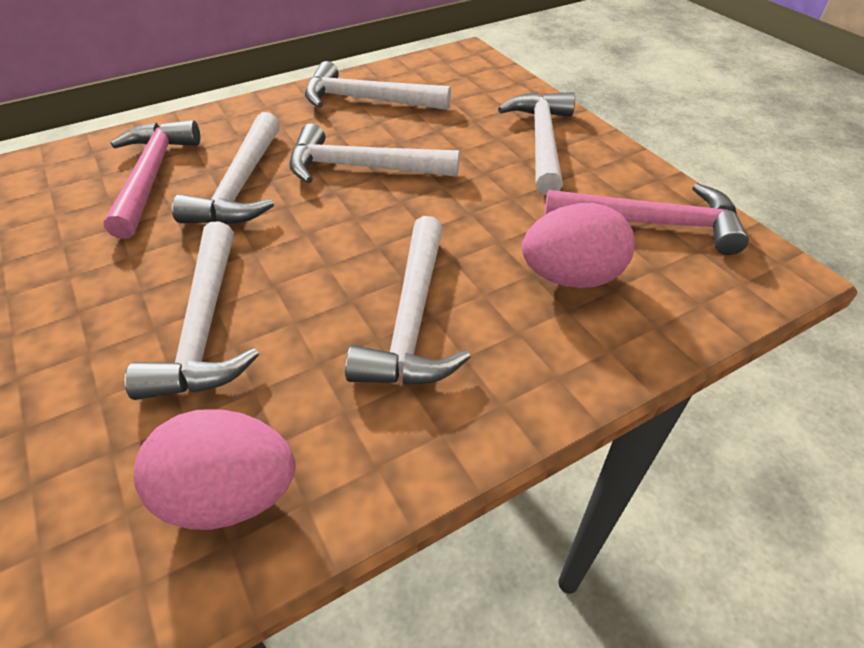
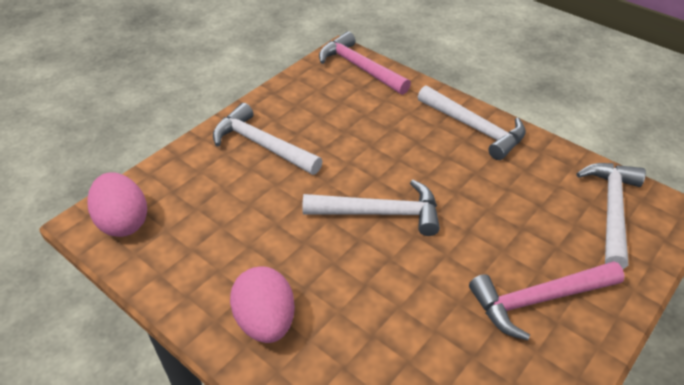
white hammer: 6 -> 4

